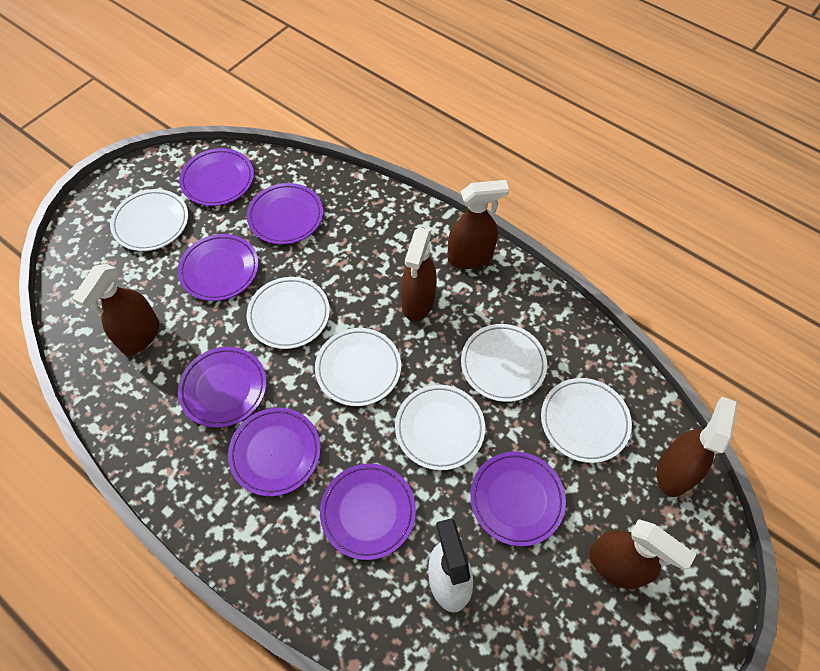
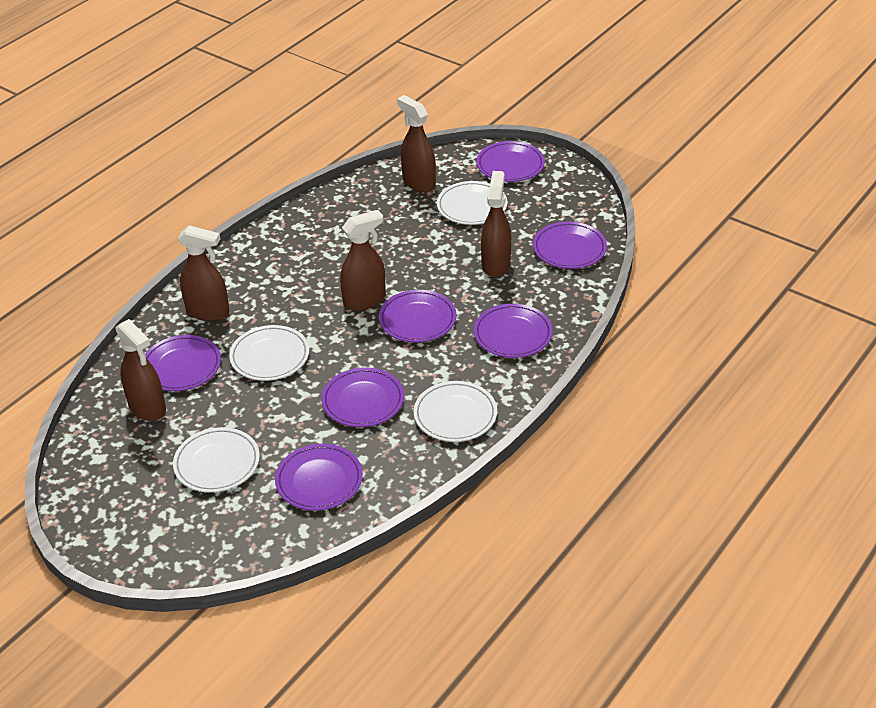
white plate: 6 -> 4
white spray bottle: 1 -> 0

